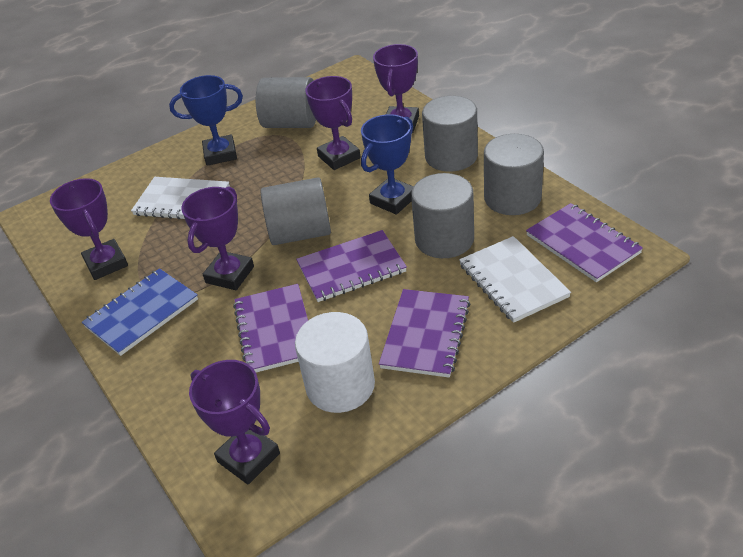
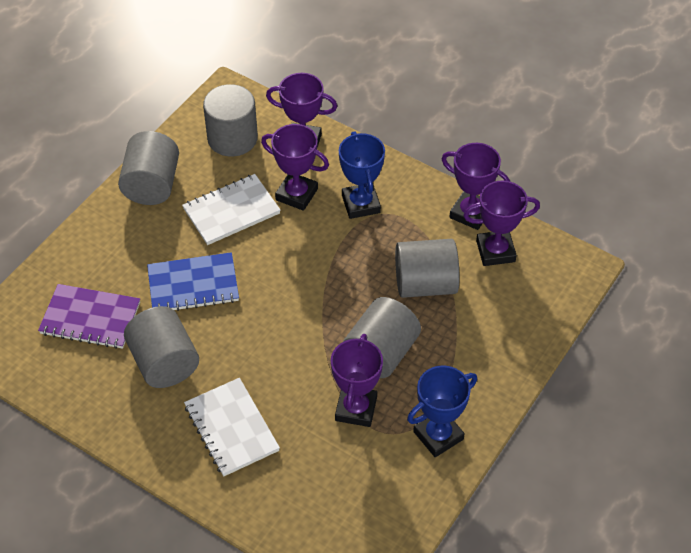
purple notebook: 4 -> 1
white cylinder: 1 -> 0

